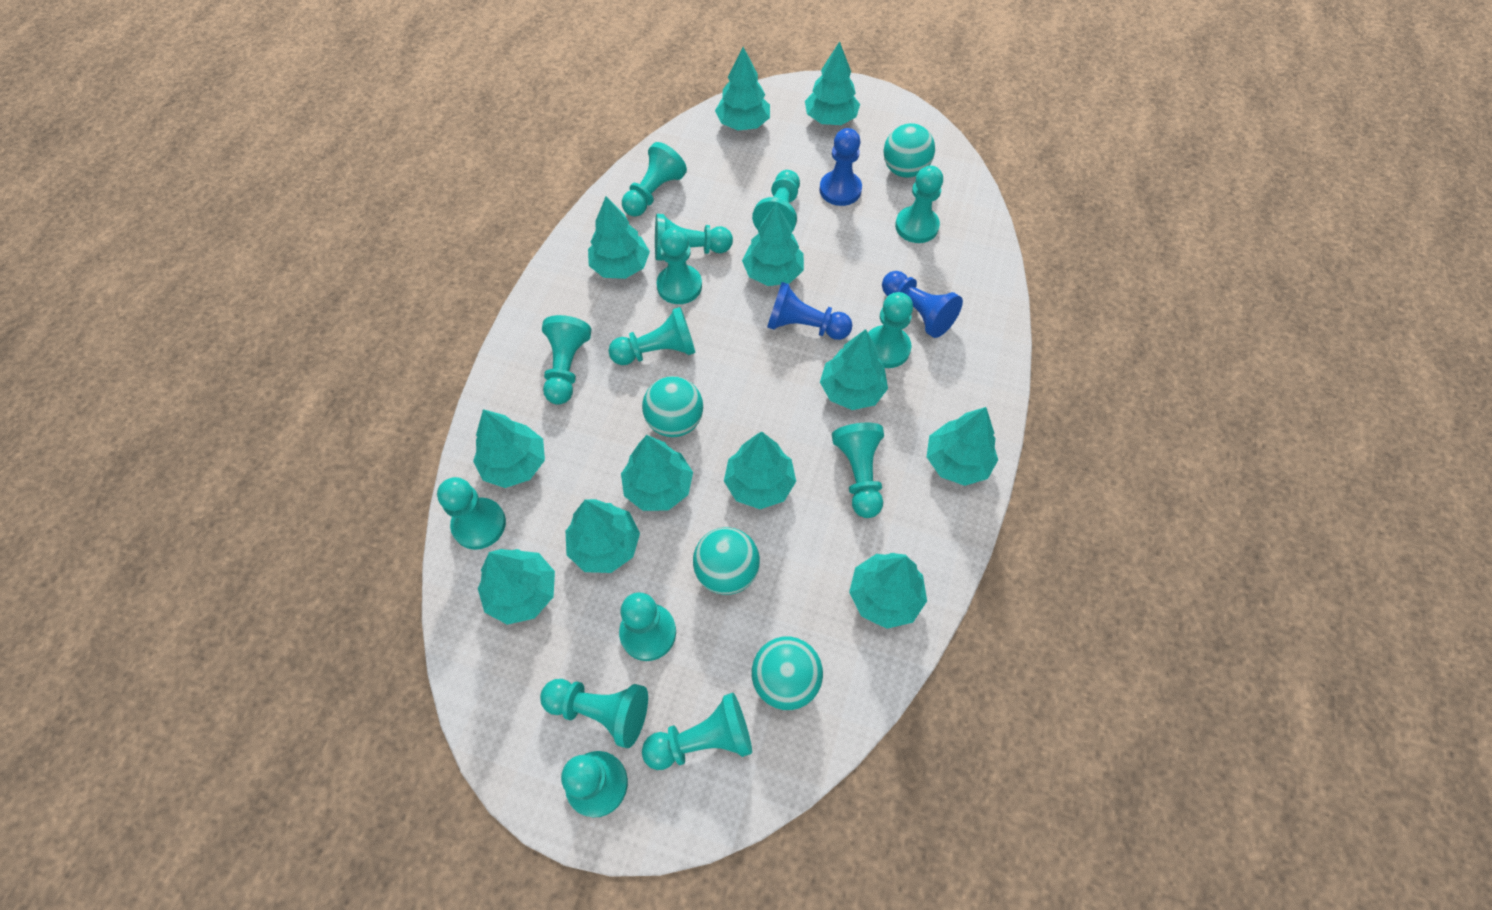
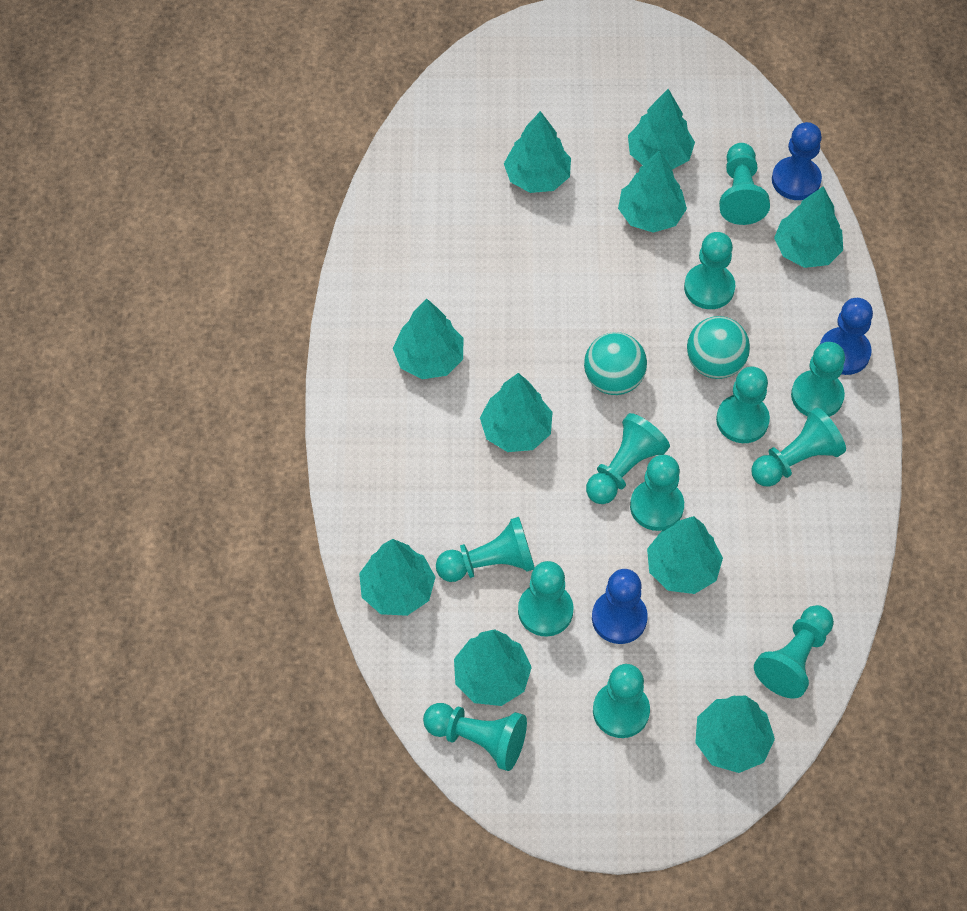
turquoise ball: 4 -> 2
turquoise pawn: 14 -> 12
turquoise tree: 12 -> 10

